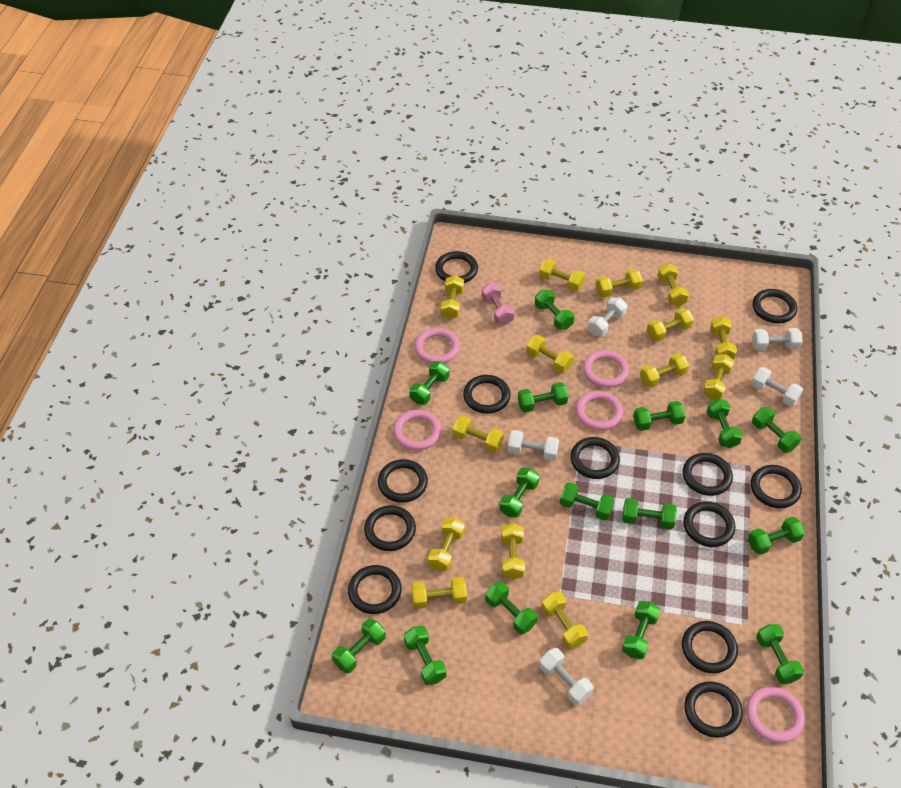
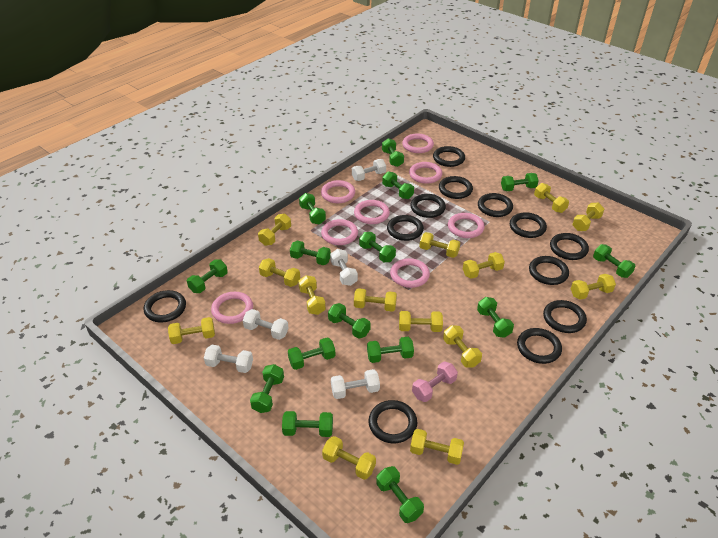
pink ring: 5 -> 8

